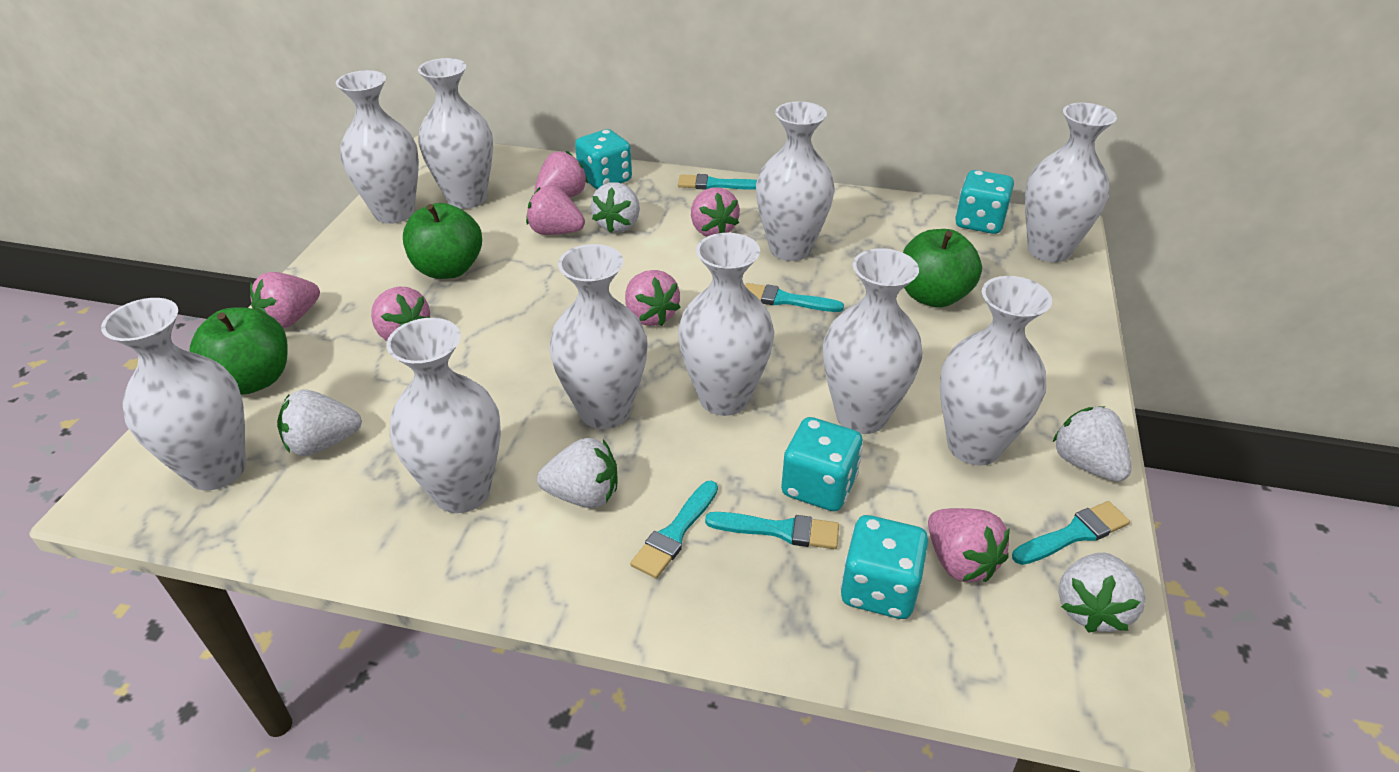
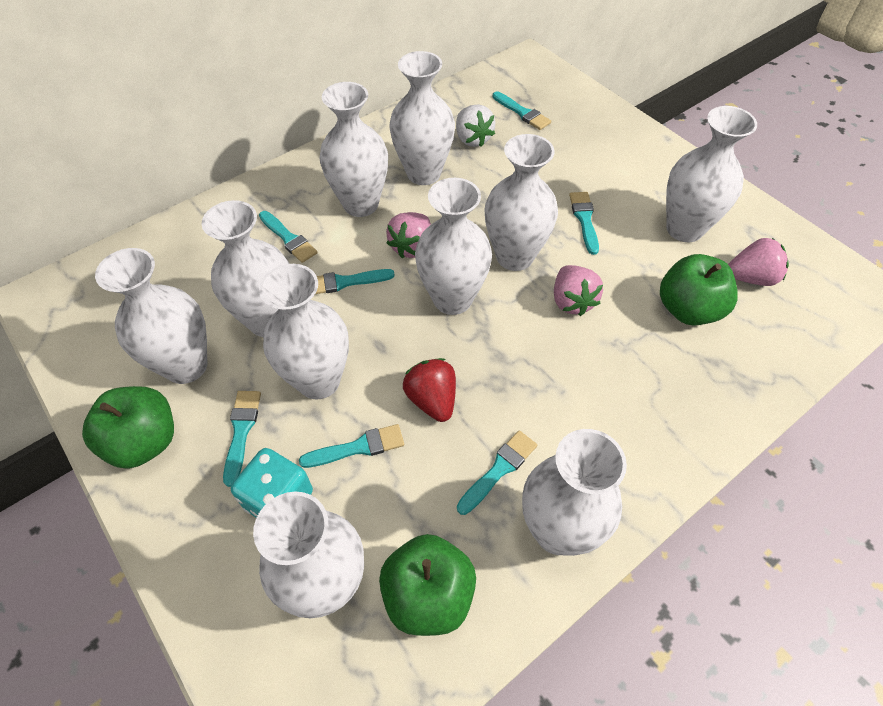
pink strawberry: 7 -> 3
red strawberry: 0 -> 1
turquoise brush: 5 -> 7
turquoise dice: 4 -> 1
white strawberry: 5 -> 1

